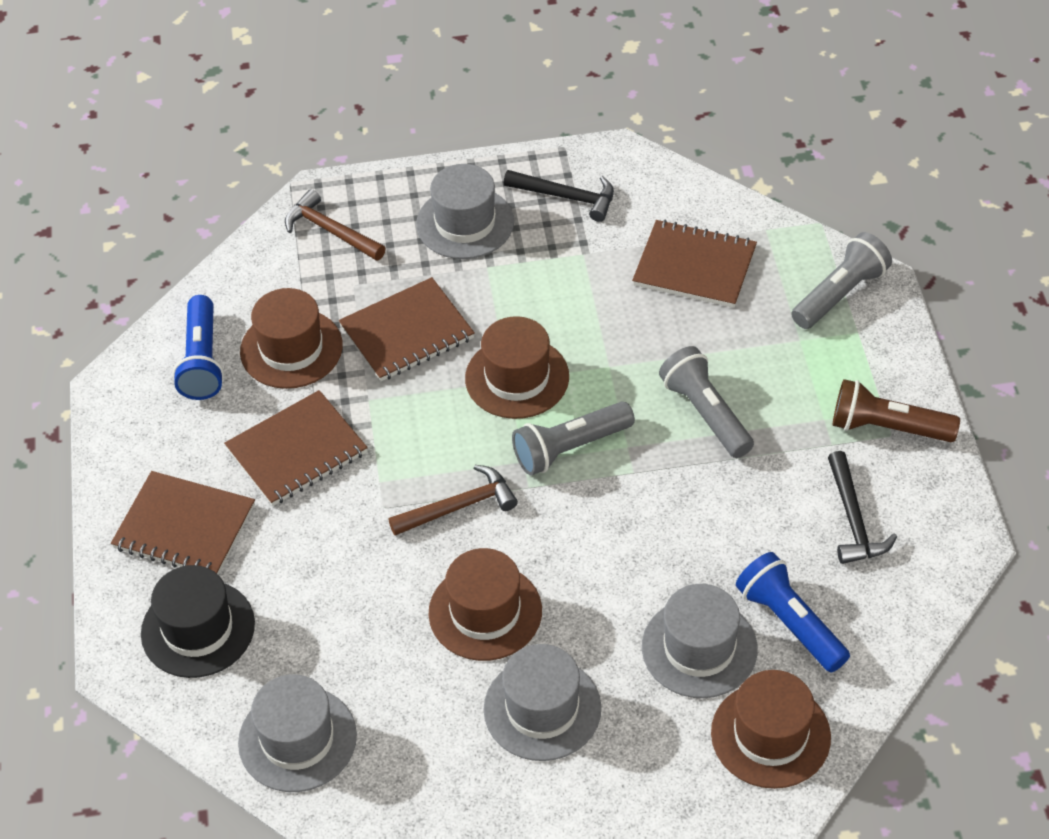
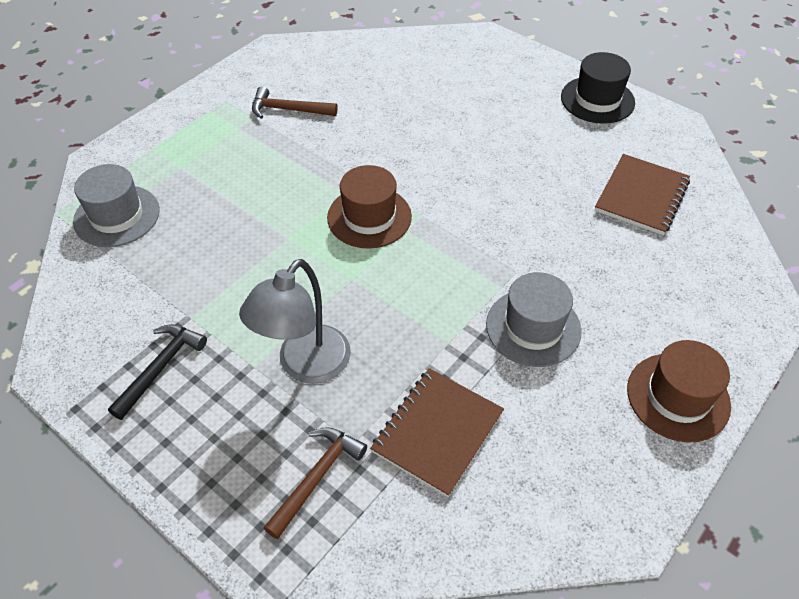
black hammer: 2 -> 1
blue flashlight: 2 -> 0
brown flashlight: 1 -> 0
brown hat: 4 -> 2
brown notebook: 4 -> 2
grey flashlight: 3 -> 0
grey hat: 4 -> 2
grey lamp: 0 -> 1

